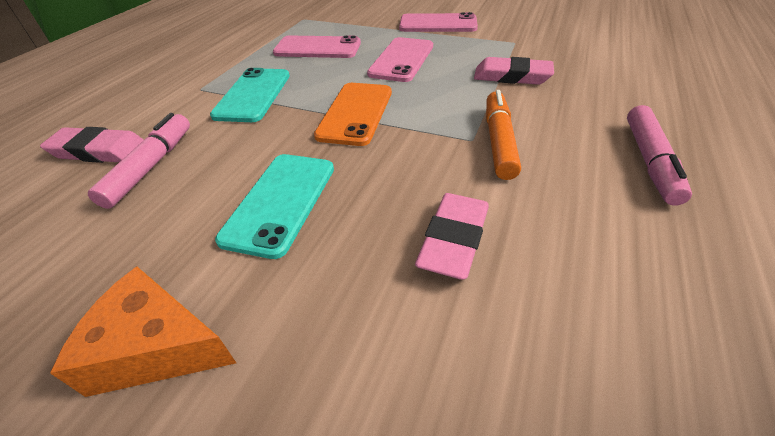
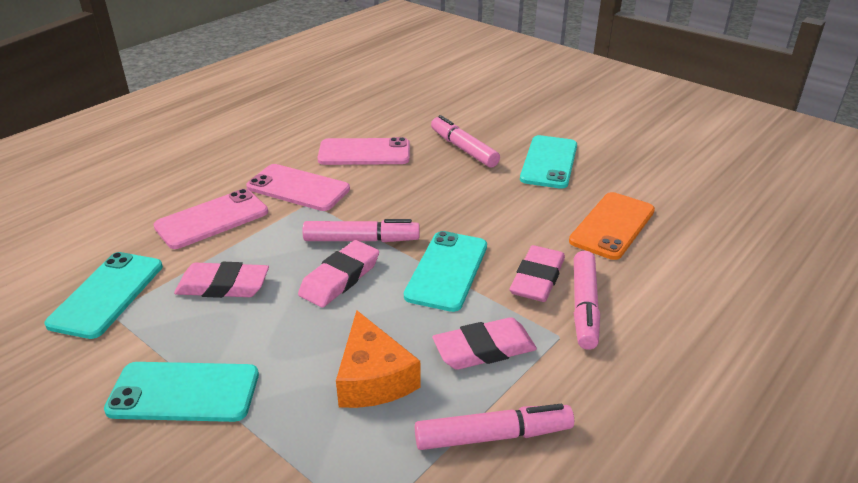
orange marker: 1 -> 0
pink eraser: 3 -> 4
pink marker: 2 -> 4
turquoise phone: 2 -> 4

